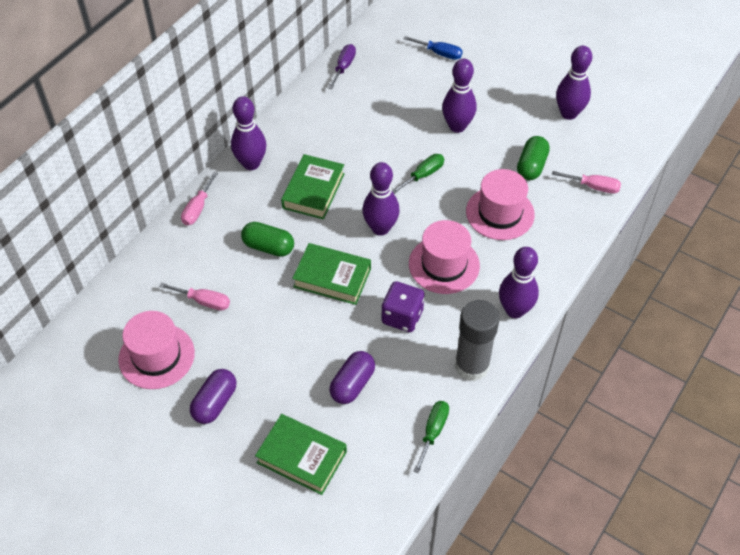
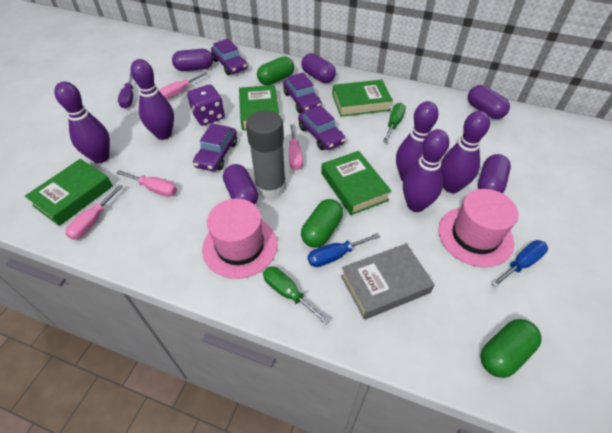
blue screwdriver: 1 -> 2
green book: 3 -> 4
green capsule: 2 -> 3
grey book: 0 -> 1
pink hat: 3 -> 2
pink screwdriver: 3 -> 4
purple capsule: 2 -> 5
purple car: 0 -> 4

